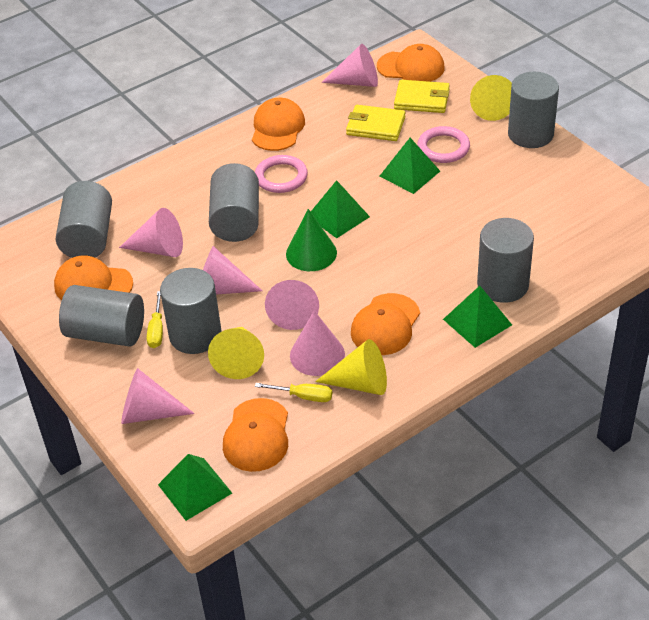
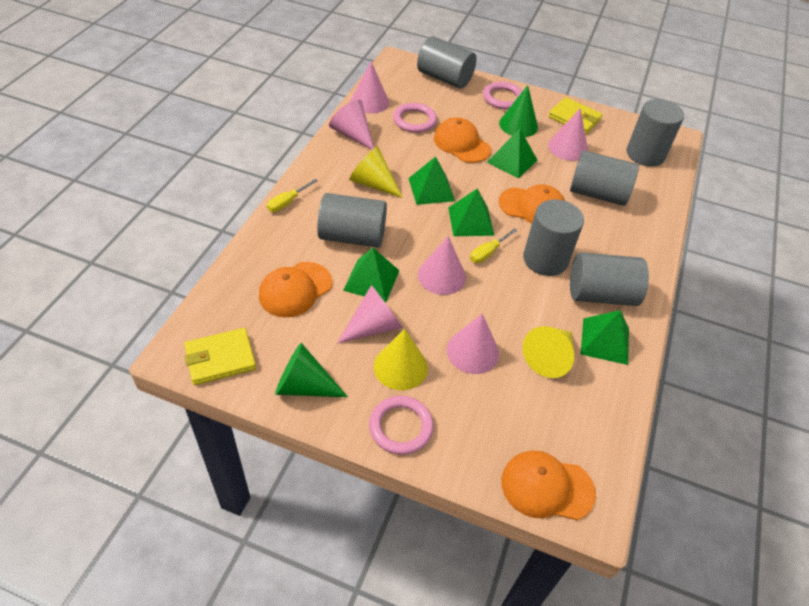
green cone: 1 -> 2
green pyramid: 4 -> 5
orange cap: 5 -> 4
pink ring: 2 -> 3

